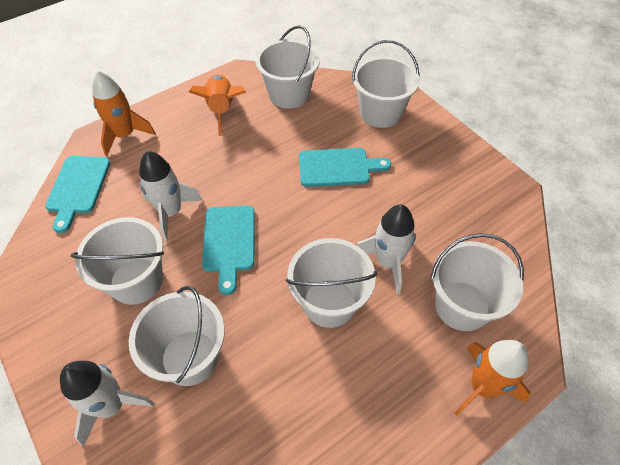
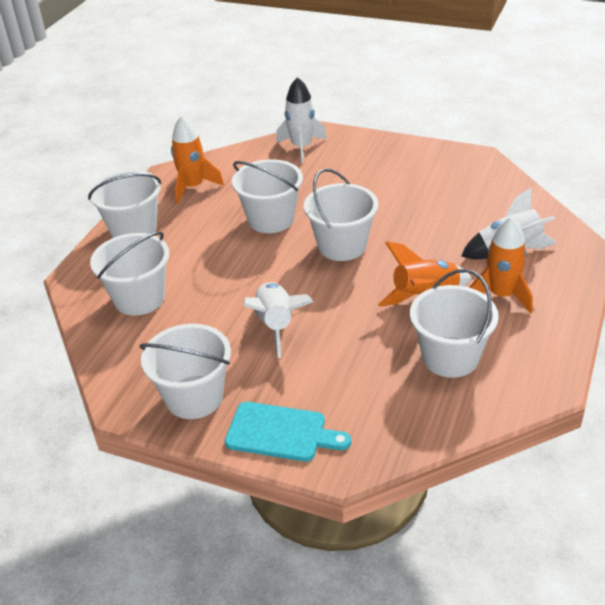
turquoise cutting board: 3 -> 1

